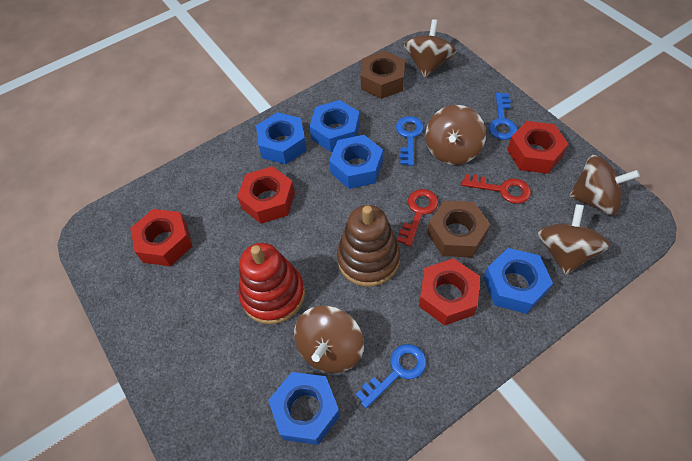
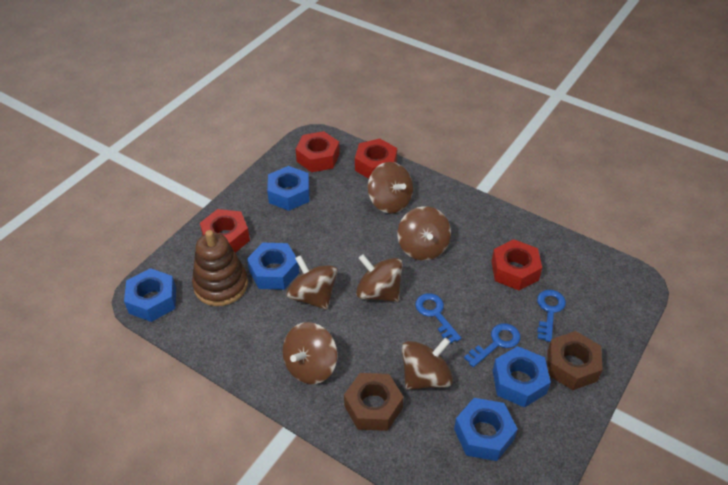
brown spinning top: 5 -> 6
red key: 2 -> 0
red stacking toy: 1 -> 0

